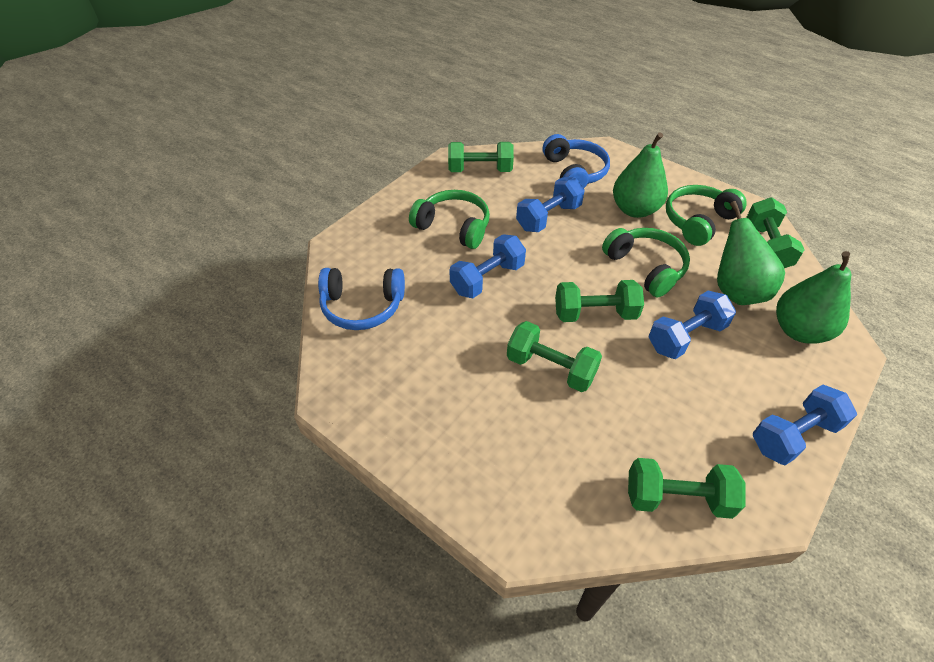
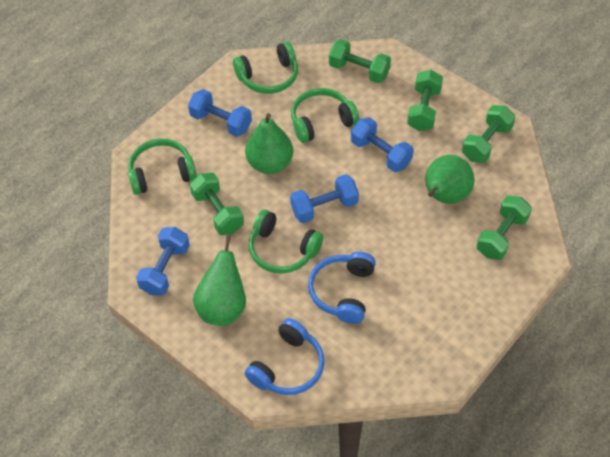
green headphones: 3 -> 4

